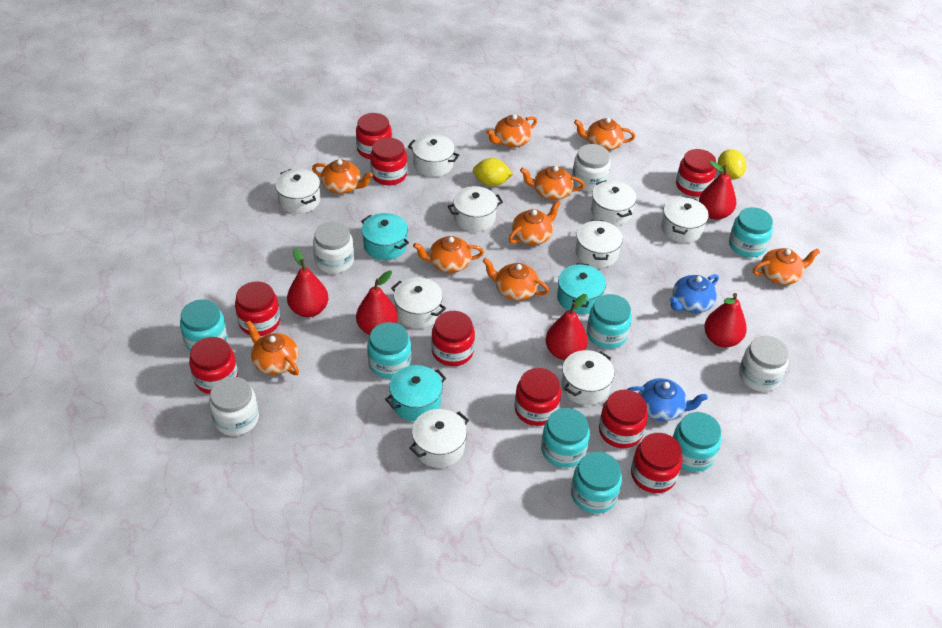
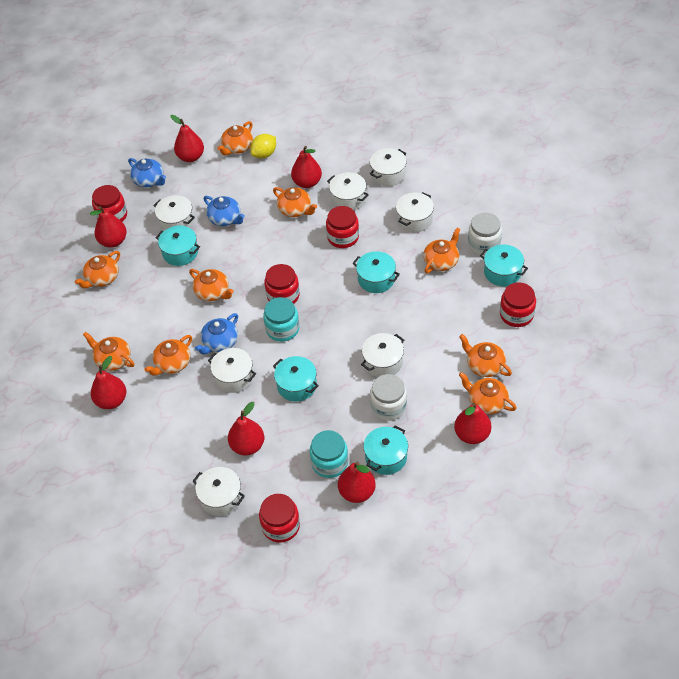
blue teapot: 2 -> 3
red jar: 9 -> 5
red pear: 5 -> 7
turquoise jar: 7 -> 2
turquoise pot: 3 -> 5
white jar: 4 -> 2
white pot: 9 -> 7
yellow lemon: 2 -> 1

